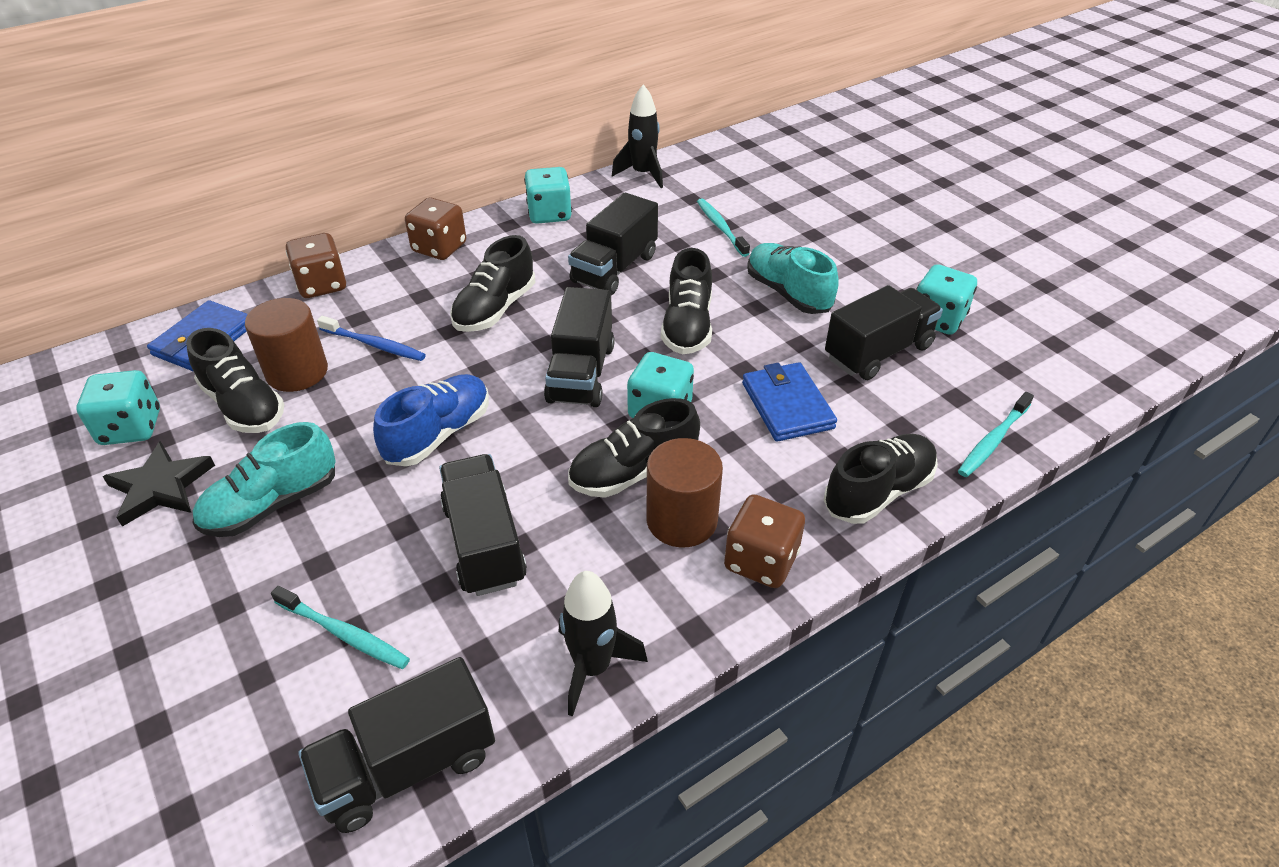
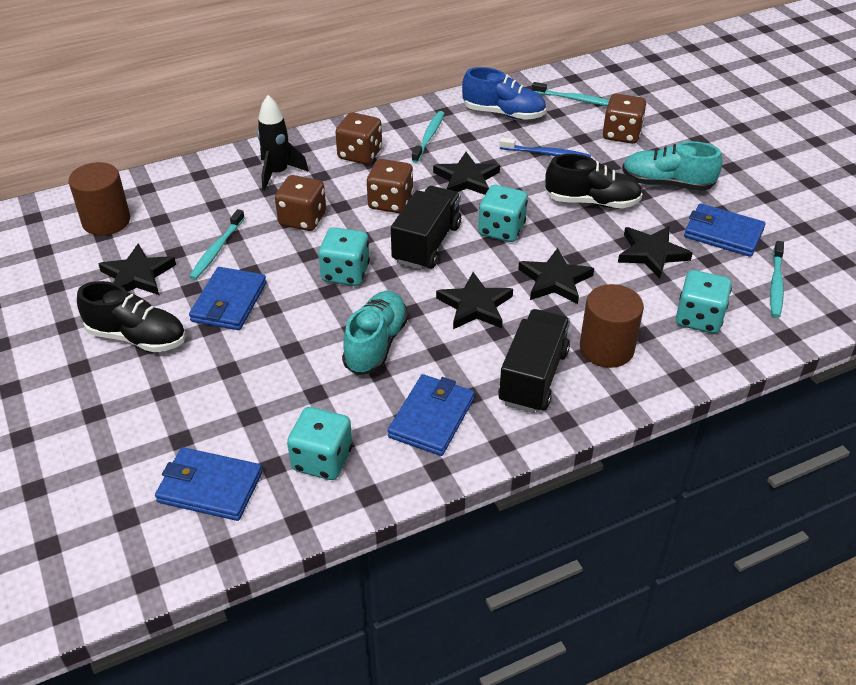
black rocket: 2 -> 1
black shoe: 5 -> 2
black star: 1 -> 5
black truck: 5 -> 2
blue wallet: 2 -> 4
brown dice: 3 -> 4
turquoise toothbrush: 3 -> 4

